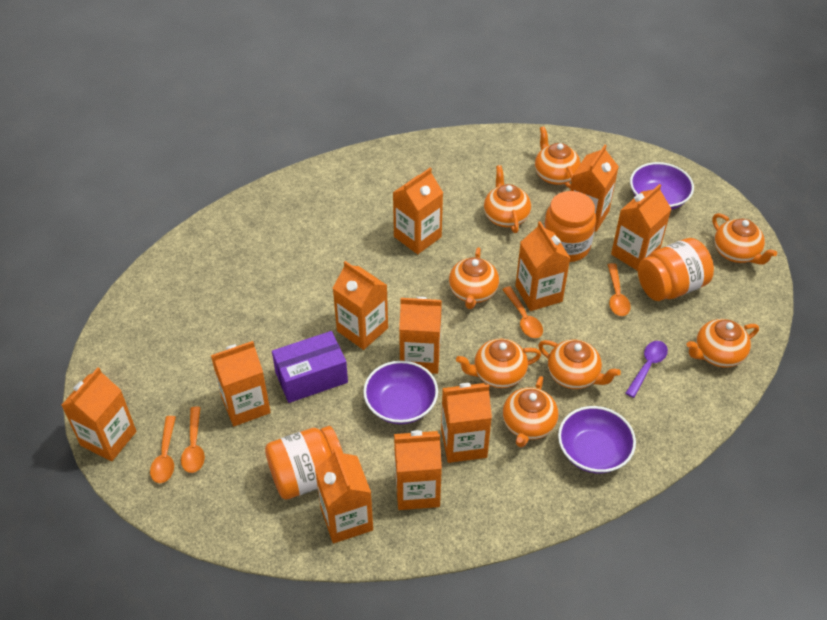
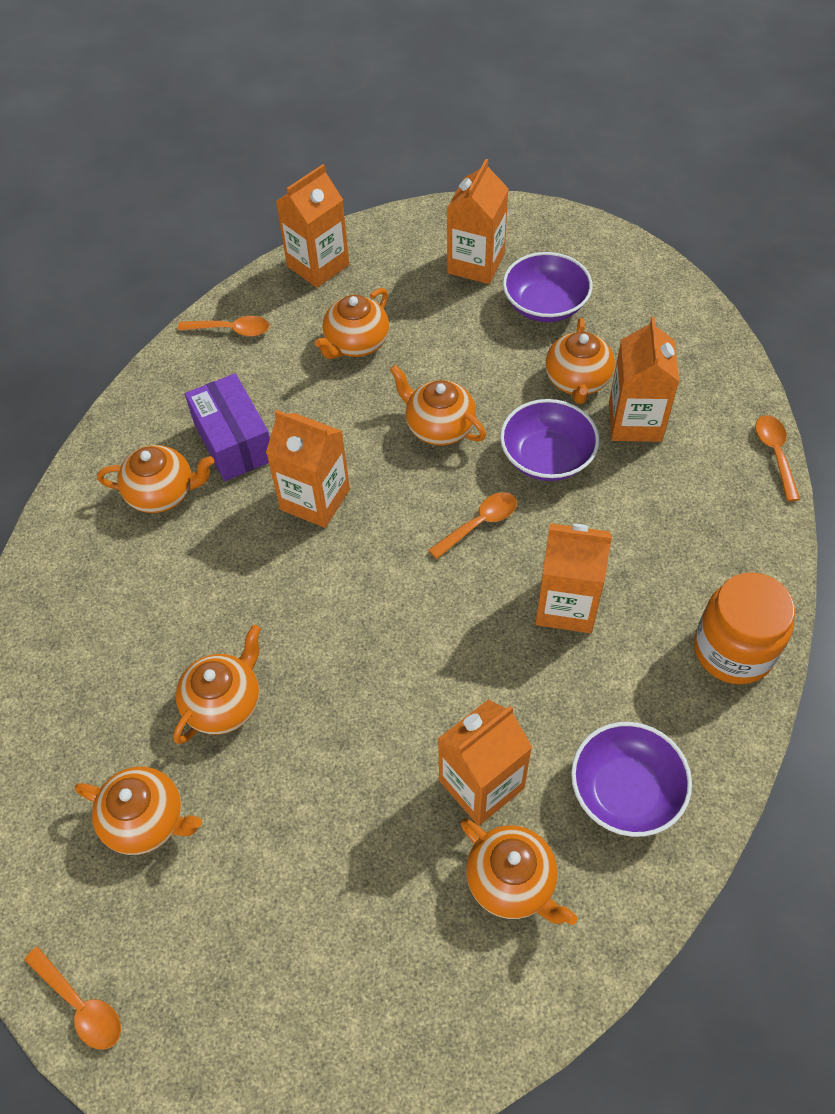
orange carton: 11 -> 6
orange jar: 3 -> 1
orange teapot: 8 -> 7
purple spoon: 1 -> 0

